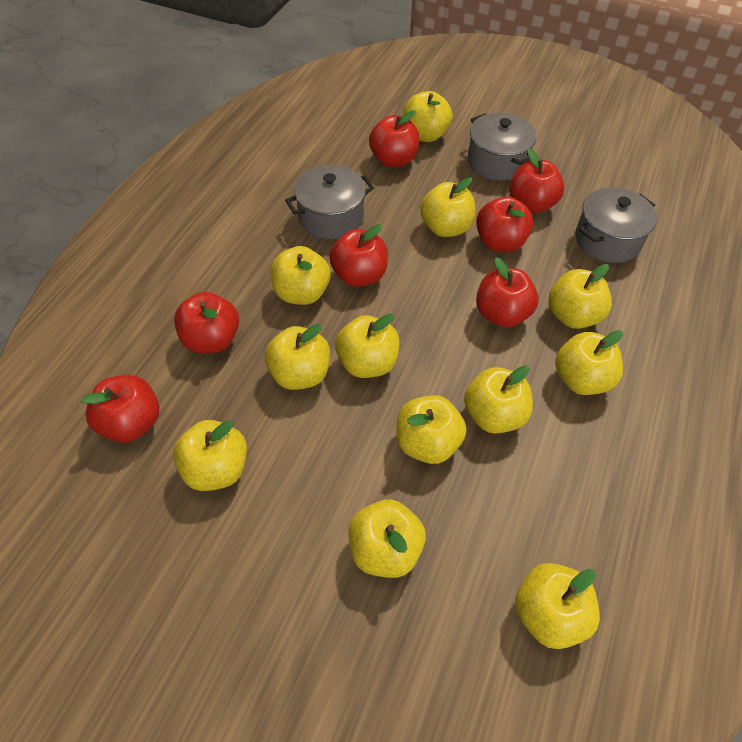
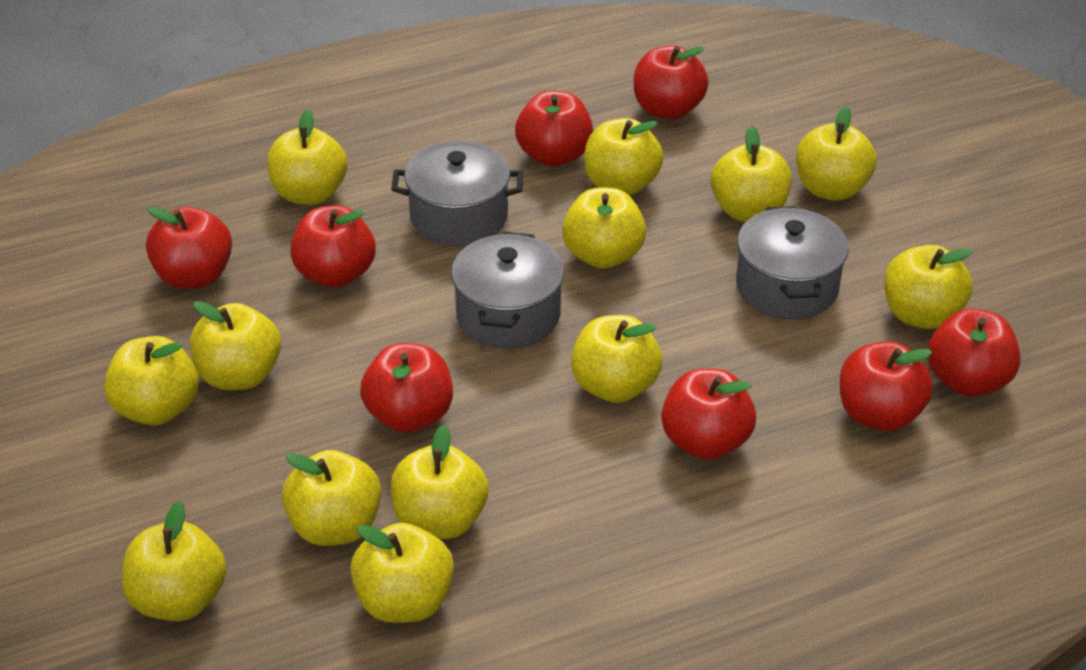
red apple: 7 -> 8
yellow apple: 12 -> 13

